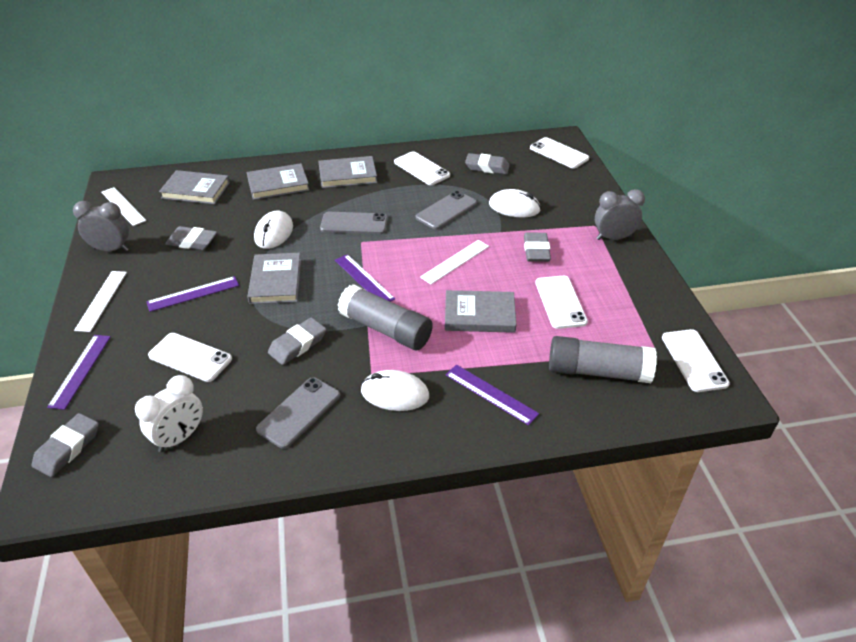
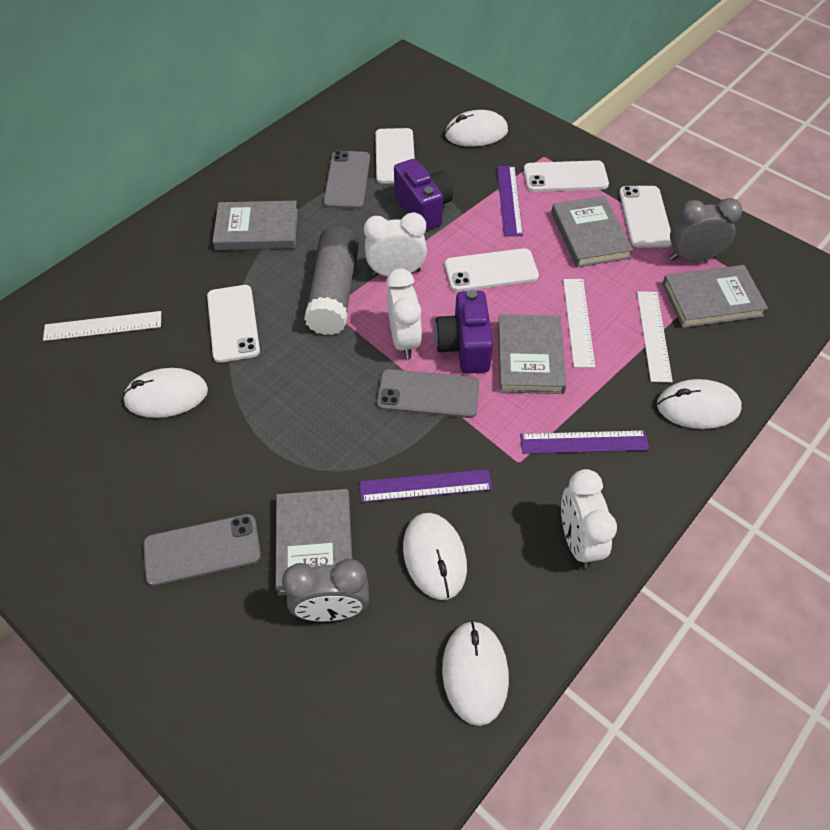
grey eraser: 5 -> 0
grey glue stick: 2 -> 1
purple camera: 0 -> 2
purple ruler: 4 -> 3
white clock: 1 -> 3
white mouse: 3 -> 5

